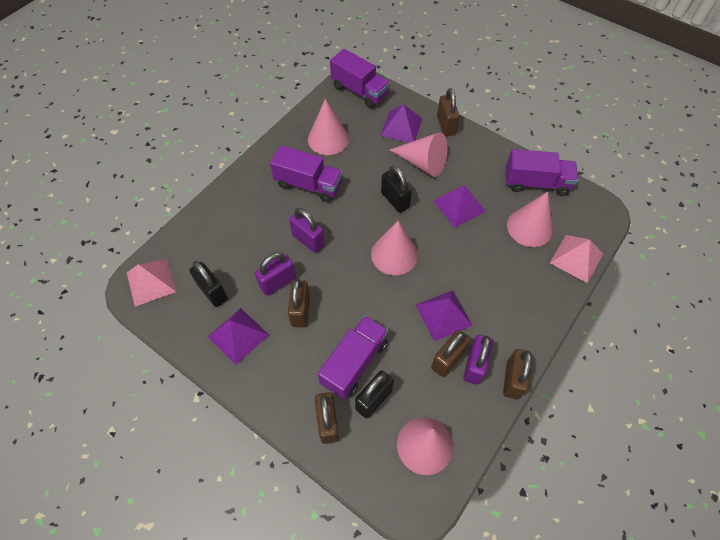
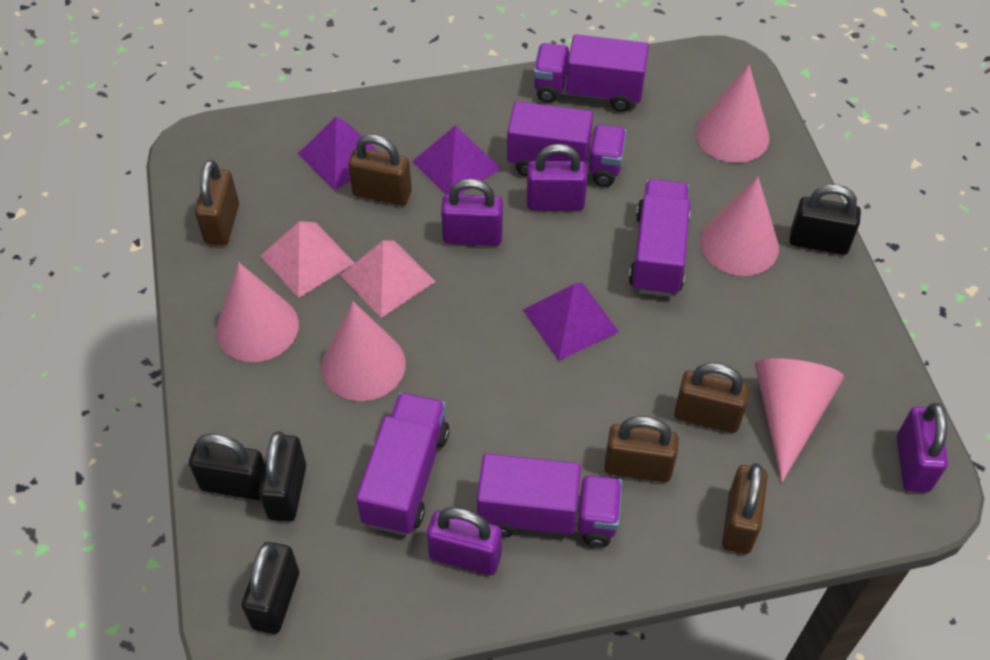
black padlock: 3 -> 4
purple padlock: 3 -> 4
purple pyramid: 4 -> 3
purple truck: 4 -> 5

